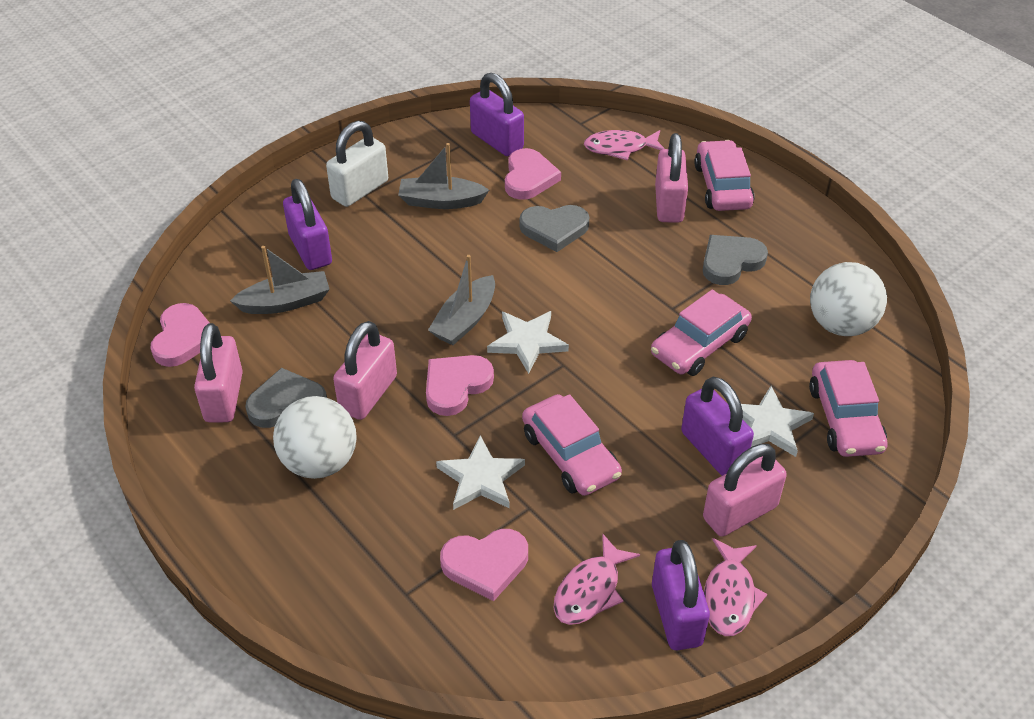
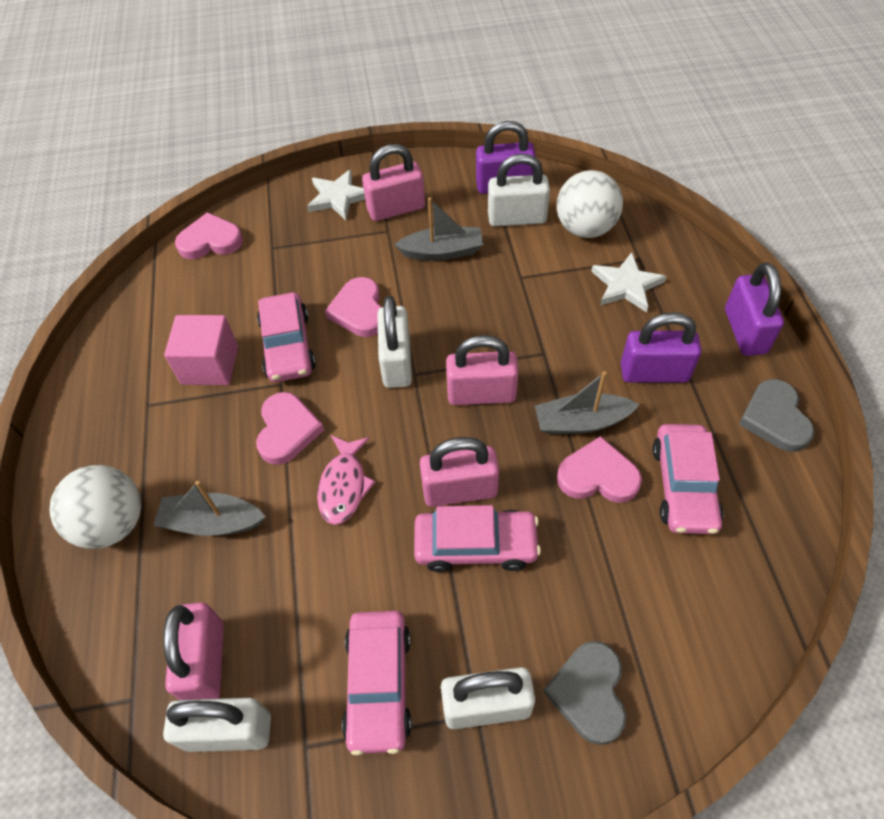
grey heart: 3 -> 2
pink cube: 0 -> 1
pink fish: 3 -> 1
purple padlock: 4 -> 3
white padlock: 1 -> 4
white star: 3 -> 2

